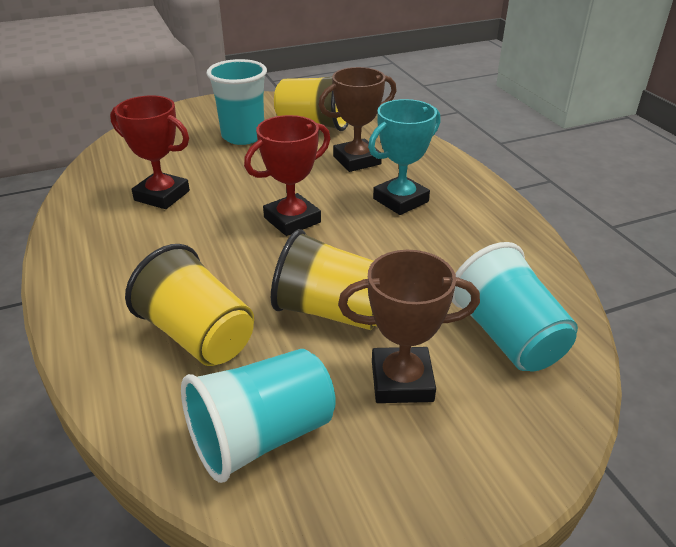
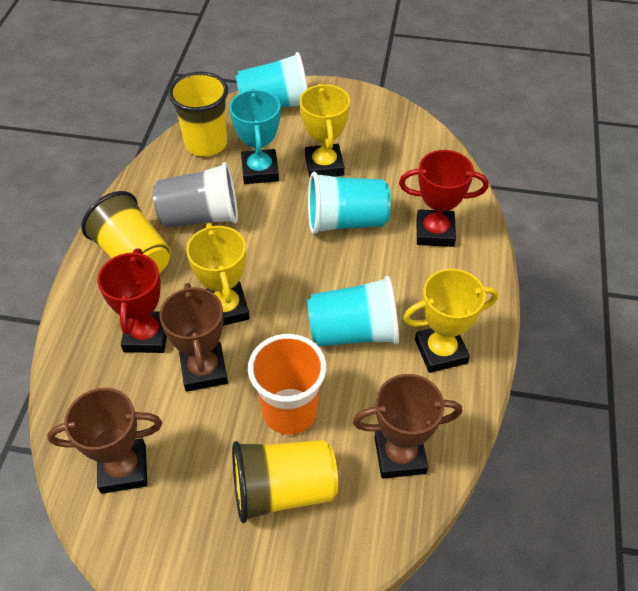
brown trophy: 2 -> 3
grey cup: 0 -> 1
orange cup: 0 -> 1
yellow trophy: 0 -> 3

